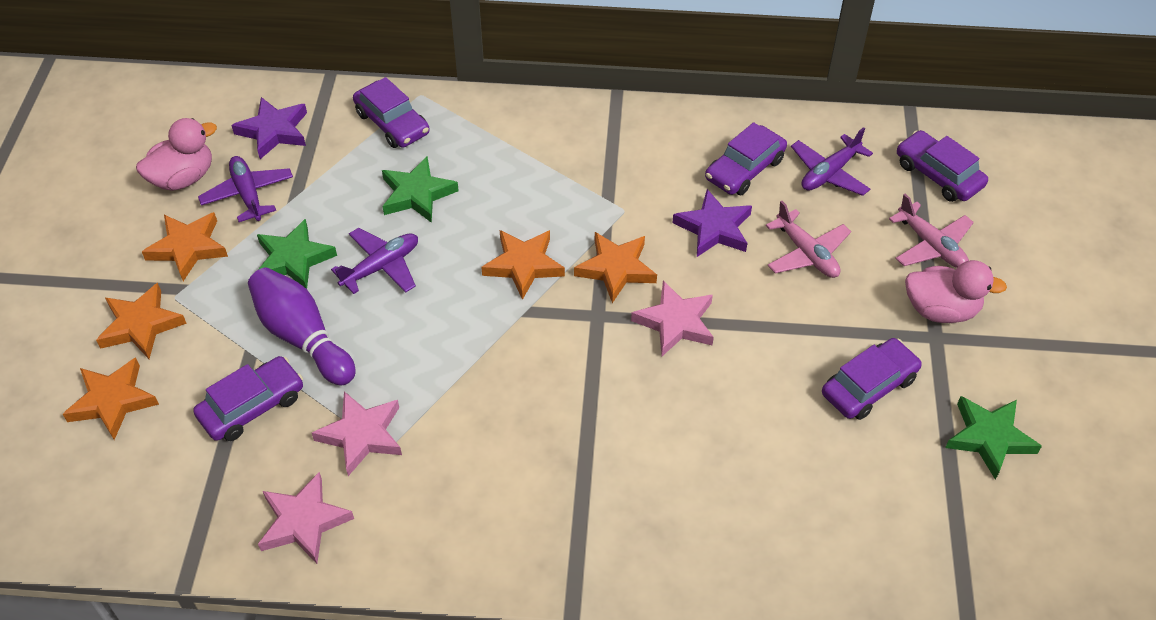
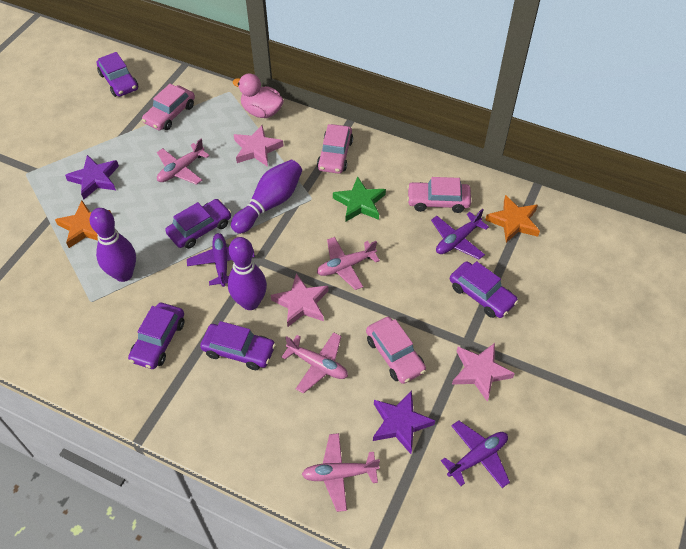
green star: 3 -> 1
orange star: 5 -> 2
pink car: 0 -> 4
pink duck: 2 -> 1
pink plane: 2 -> 4
purple bowling pin: 1 -> 3

